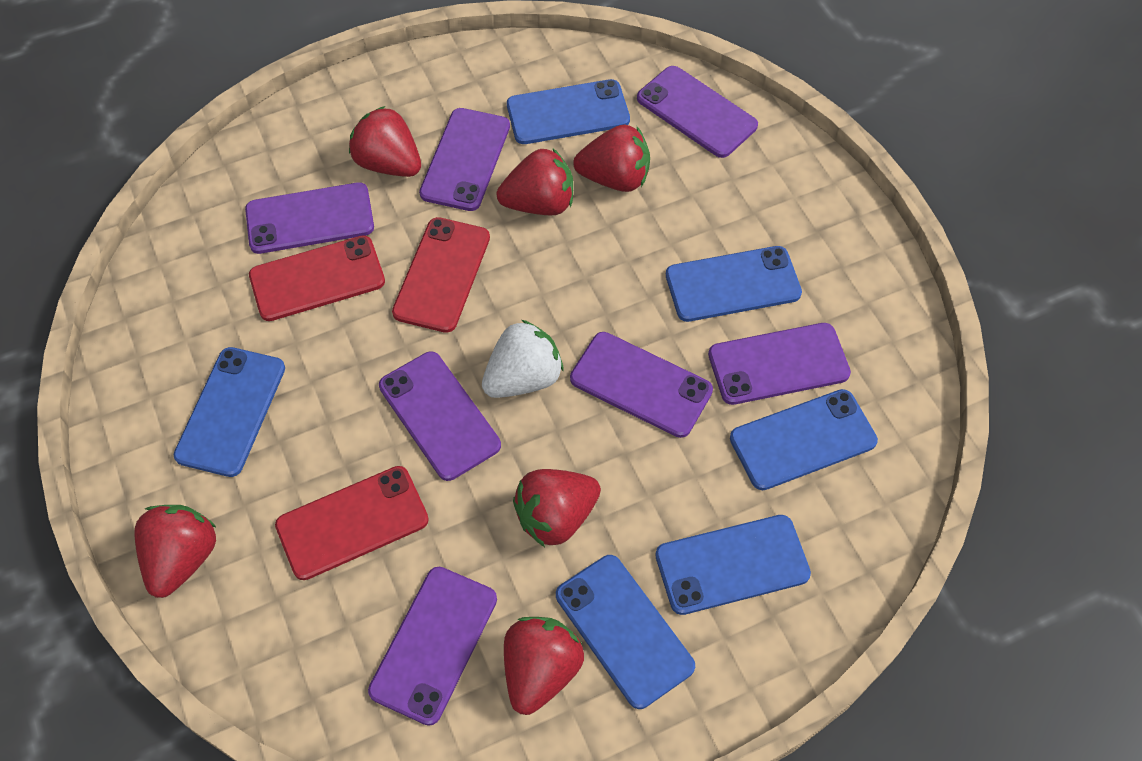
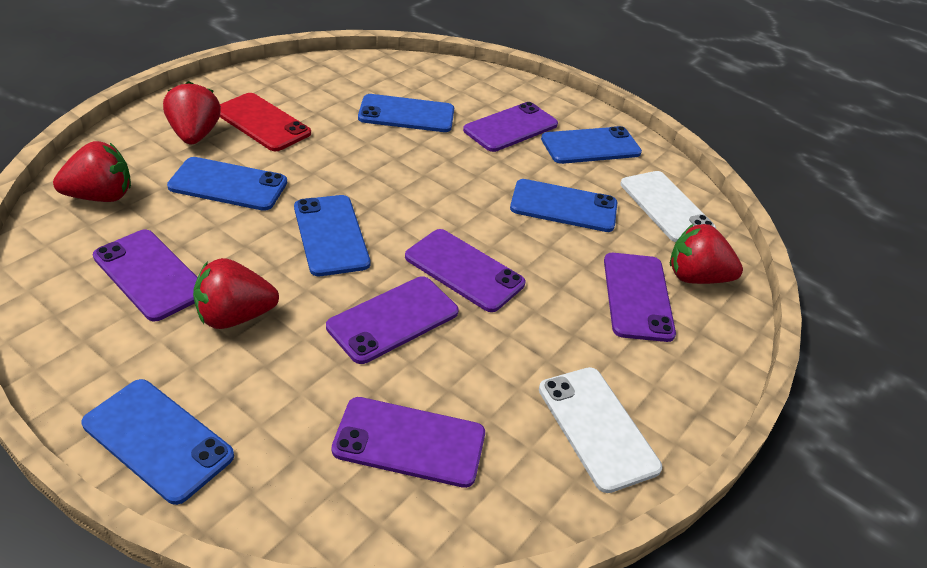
purple phone: 7 -> 6
red phone: 3 -> 1
red strawberry: 6 -> 4
white phone: 0 -> 2
white strawberry: 1 -> 0

